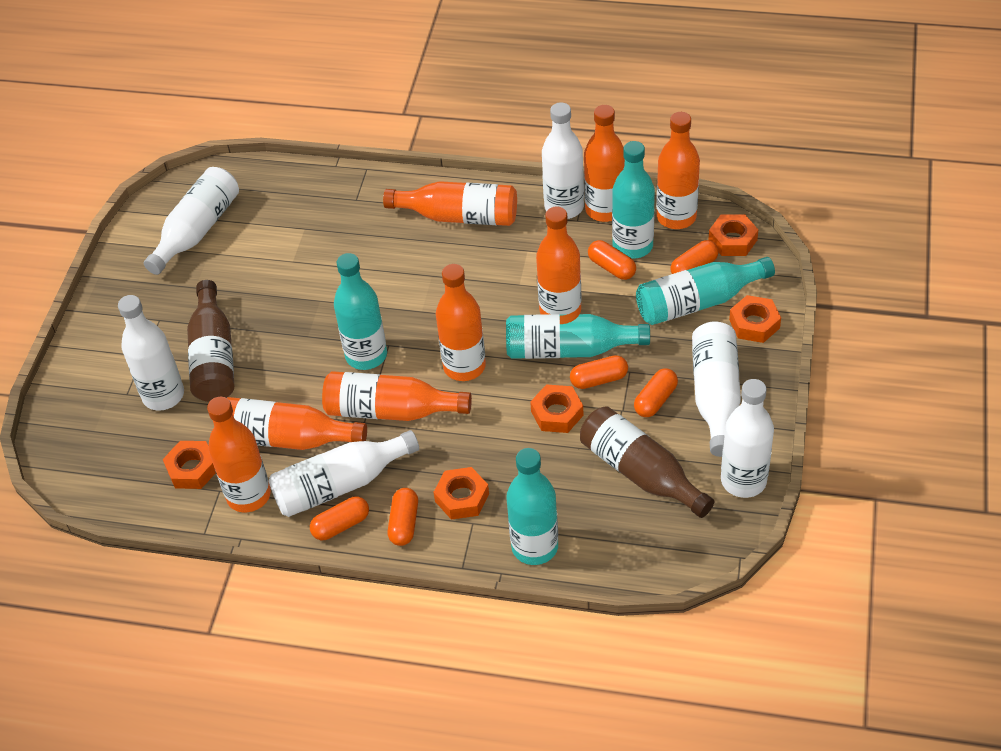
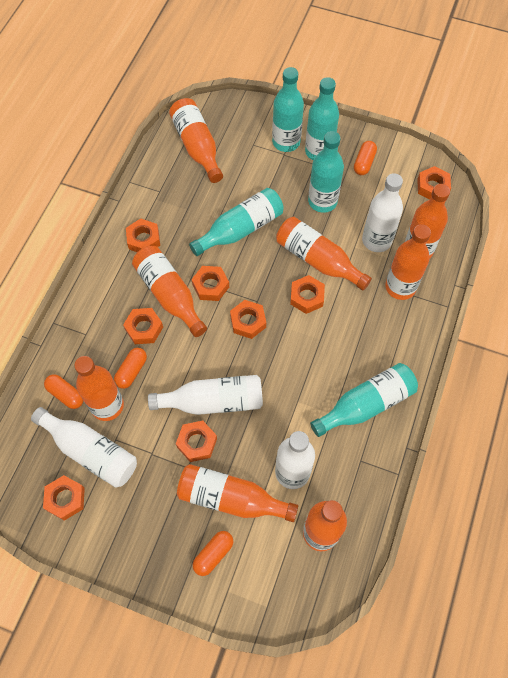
brown bottle: 2 -> 0
orange capsule: 6 -> 4
orange nut: 5 -> 8
white bottle: 6 -> 4

